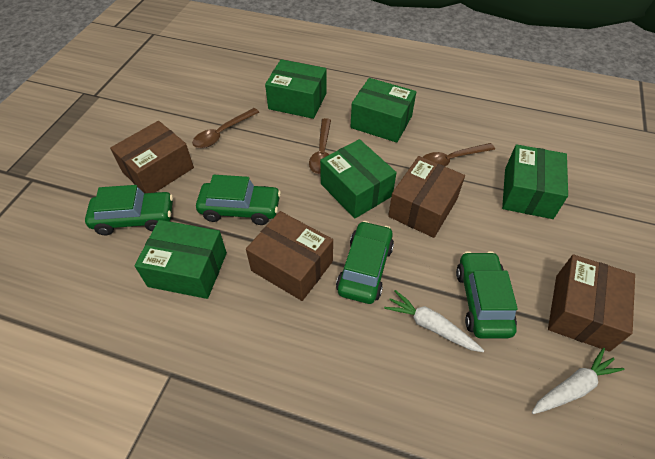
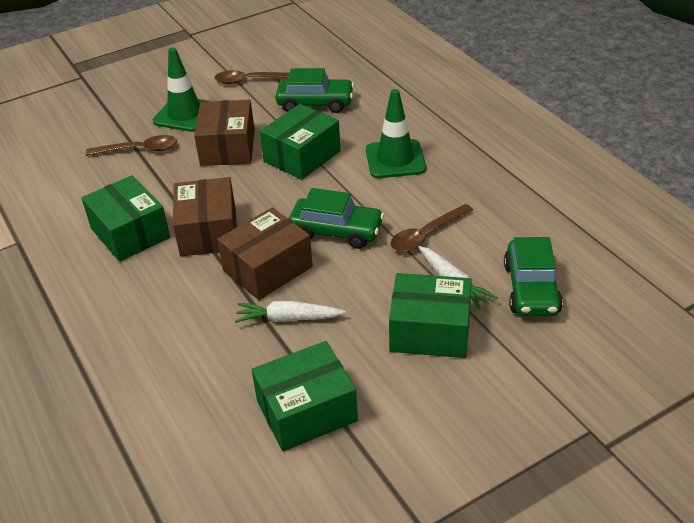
brown box: 4 -> 3
green box: 5 -> 4
green car: 4 -> 3
green traffic cone: 0 -> 2

